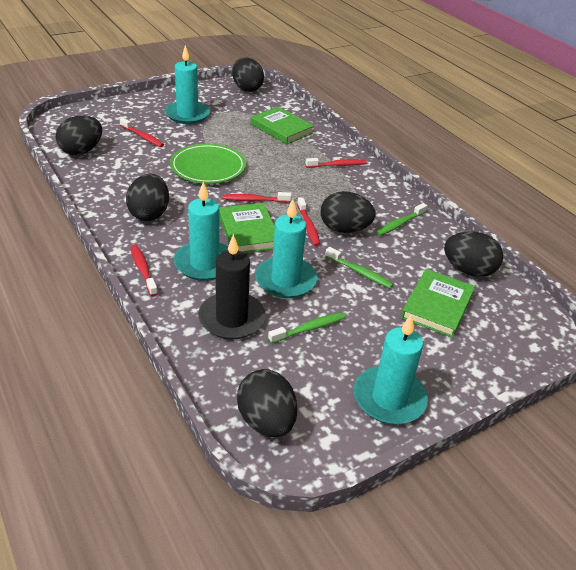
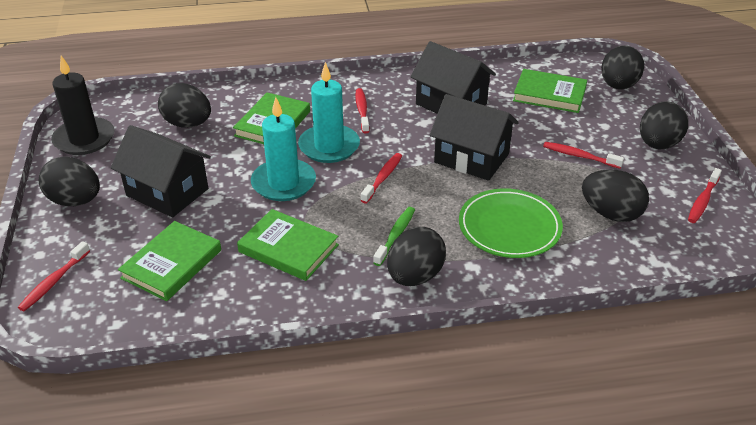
black house: 0 -> 3
green book: 3 -> 4
green toothbrush: 3 -> 1
turquoise candle: 4 -> 2

